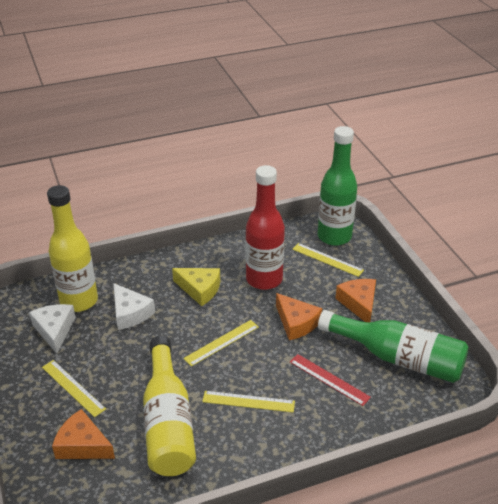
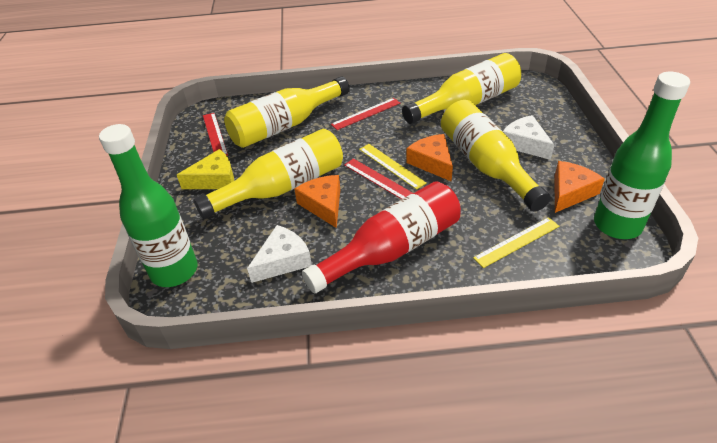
red ruler: 1 -> 3
yellow bottle: 2 -> 4
yellow ruler: 4 -> 2

